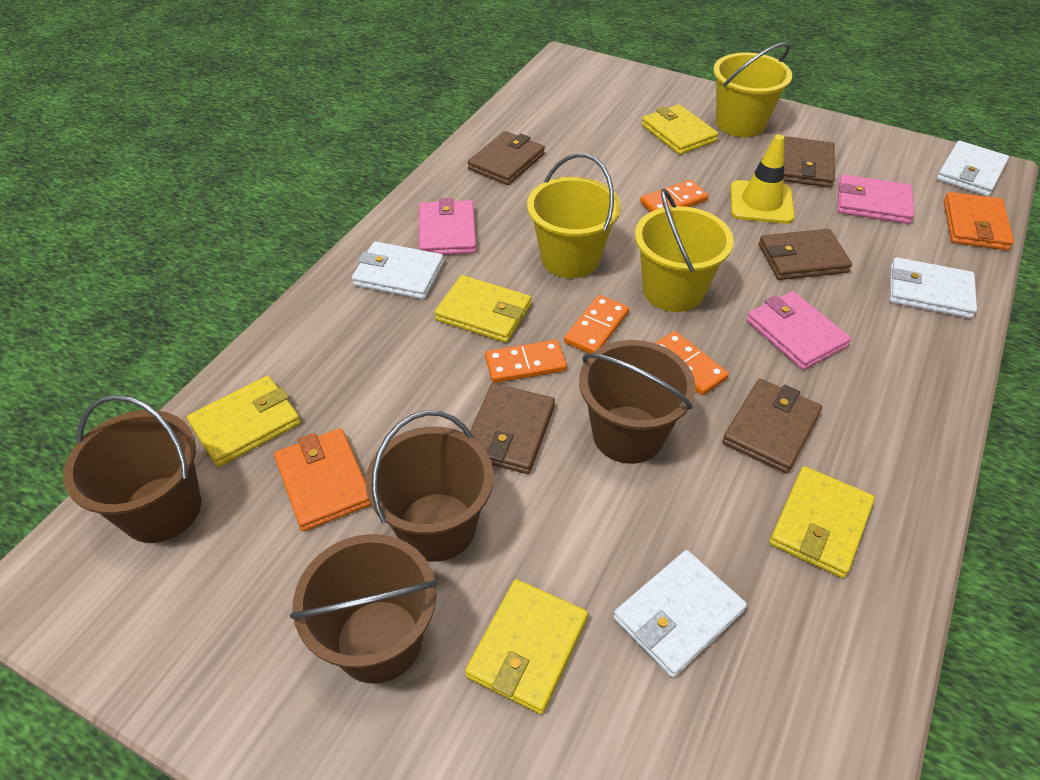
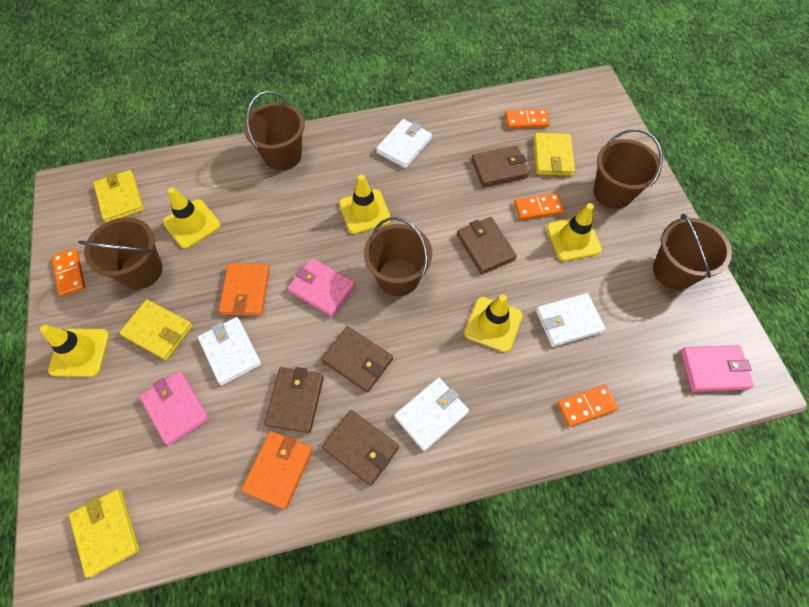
brown bucket: 4 -> 5
yellow bucket: 3 -> 0
yellow traffic cone: 1 -> 5
yellow wallet: 5 -> 4

